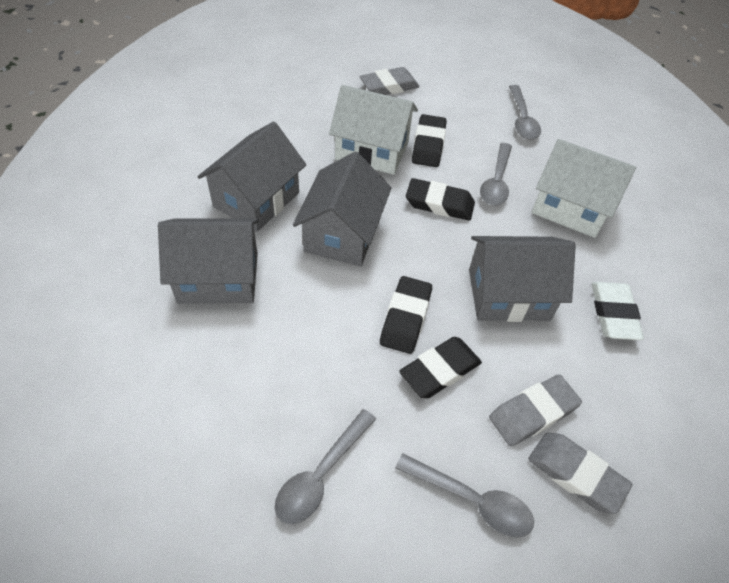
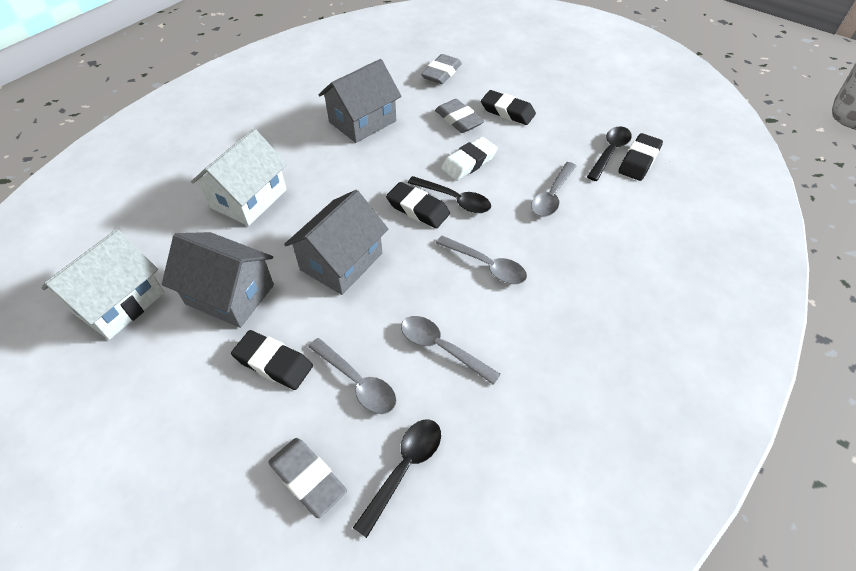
black spoon: 0 -> 3
grey house: 4 -> 3

